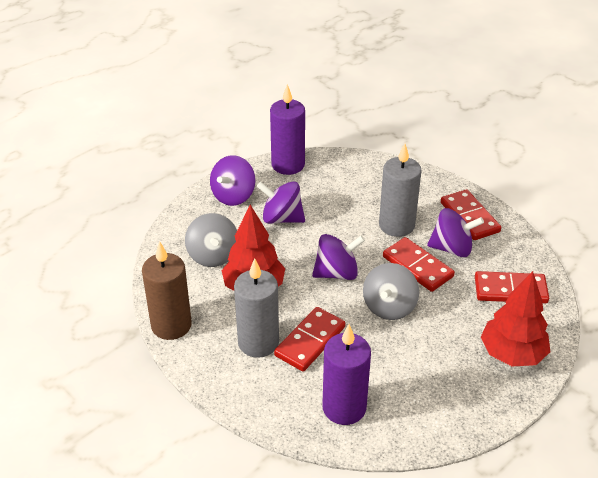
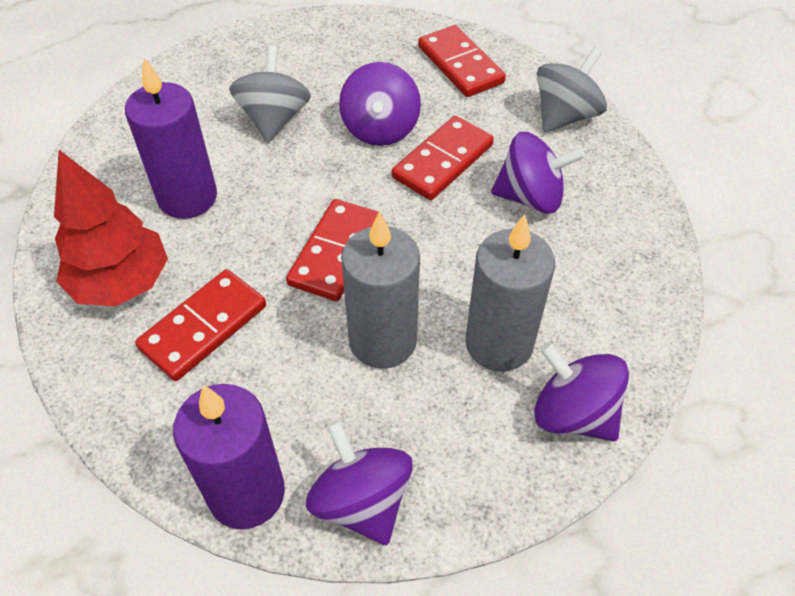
brown candle: 1 -> 0
red tree: 2 -> 1

